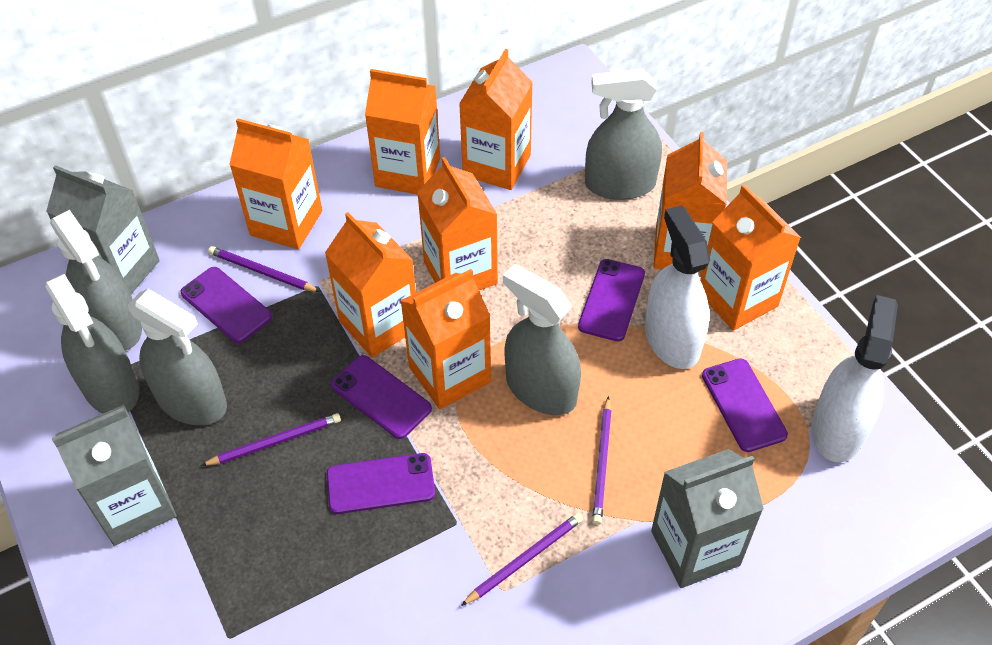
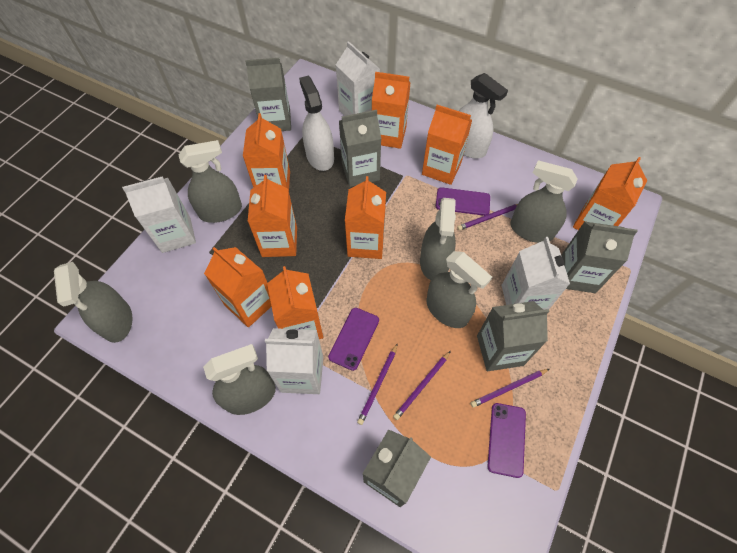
grey carton: 3 -> 5
grey spray bottle: 5 -> 6
purple phone: 5 -> 3
white carton: 0 -> 4

